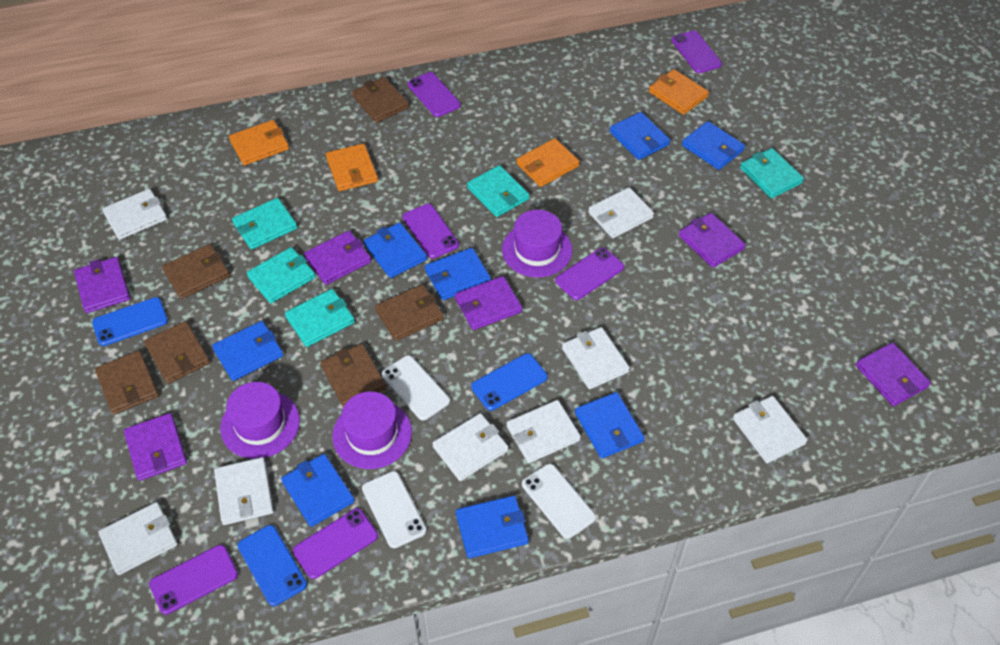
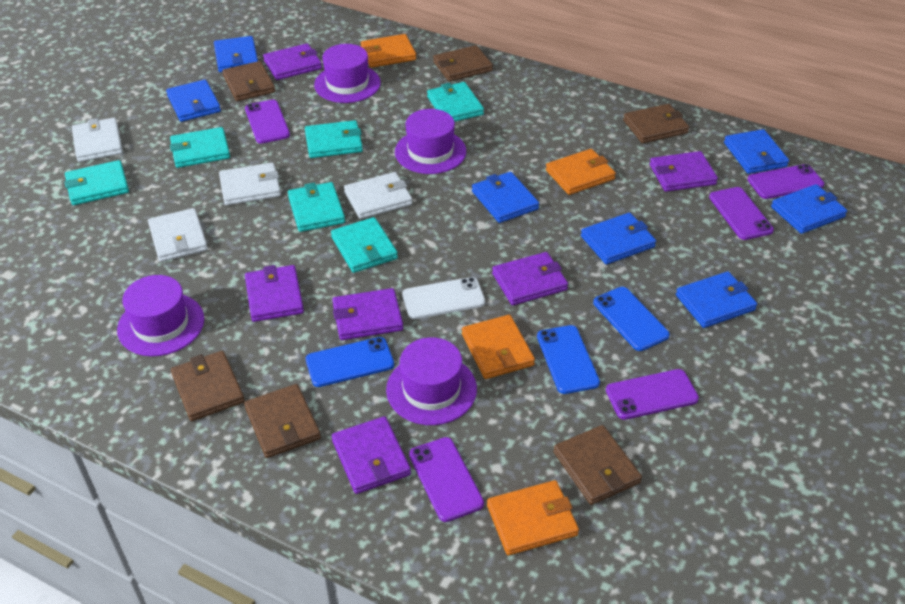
blue wallet: 8 -> 7
purple hat: 3 -> 4
purple phone: 6 -> 5
turquoise wallet: 5 -> 6
white phone: 3 -> 1
white wallet: 8 -> 4

